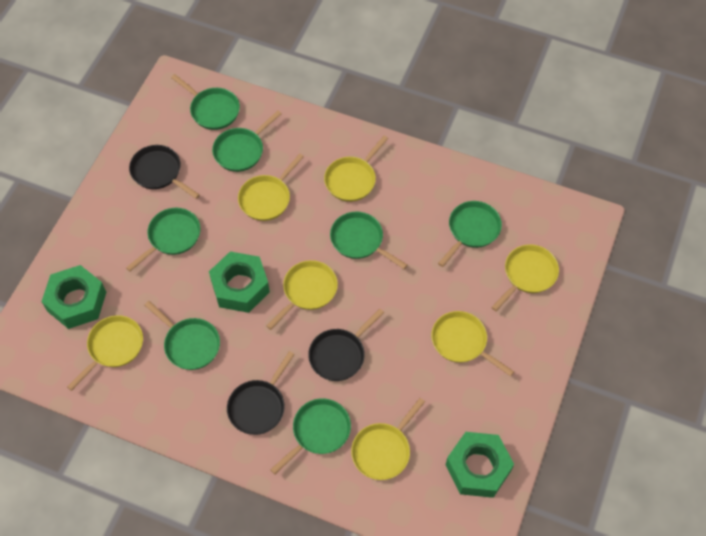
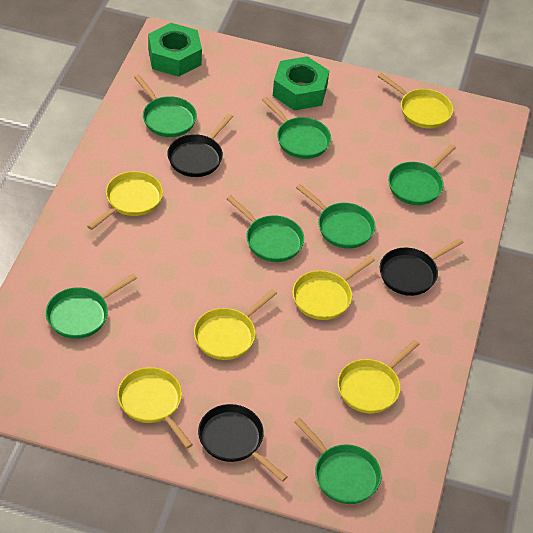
green nut: 3 -> 2
yellow pan: 7 -> 6

